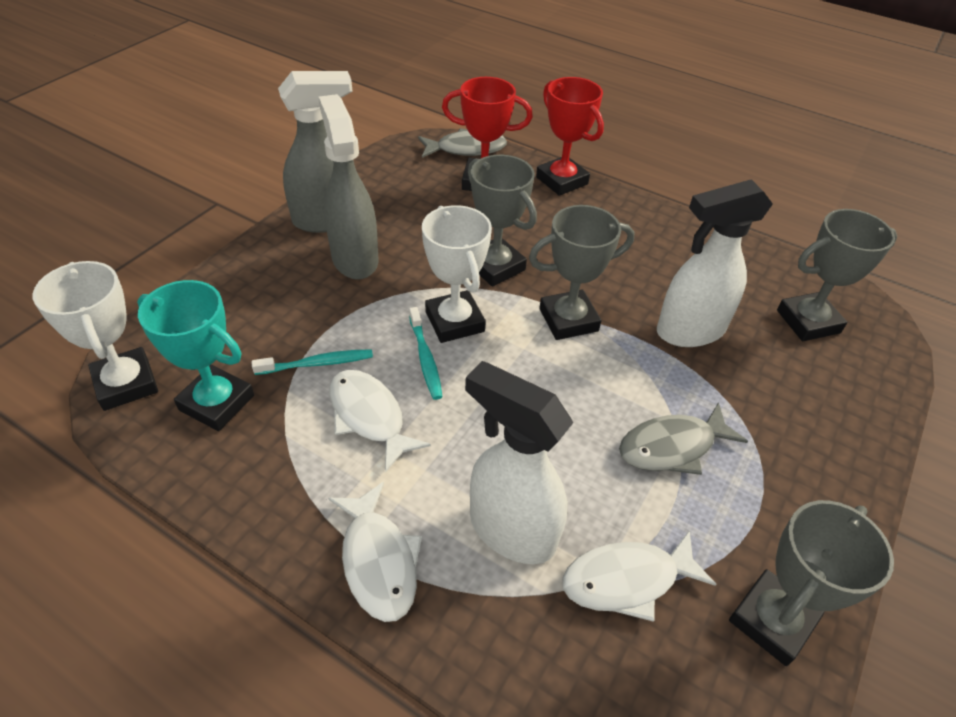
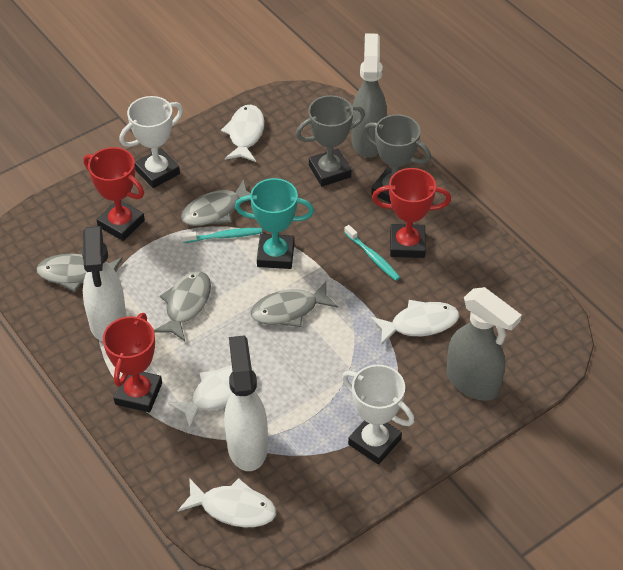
grey fish: 2 -> 4
grey trophy: 4 -> 2
red trophy: 2 -> 3
white fish: 3 -> 4

